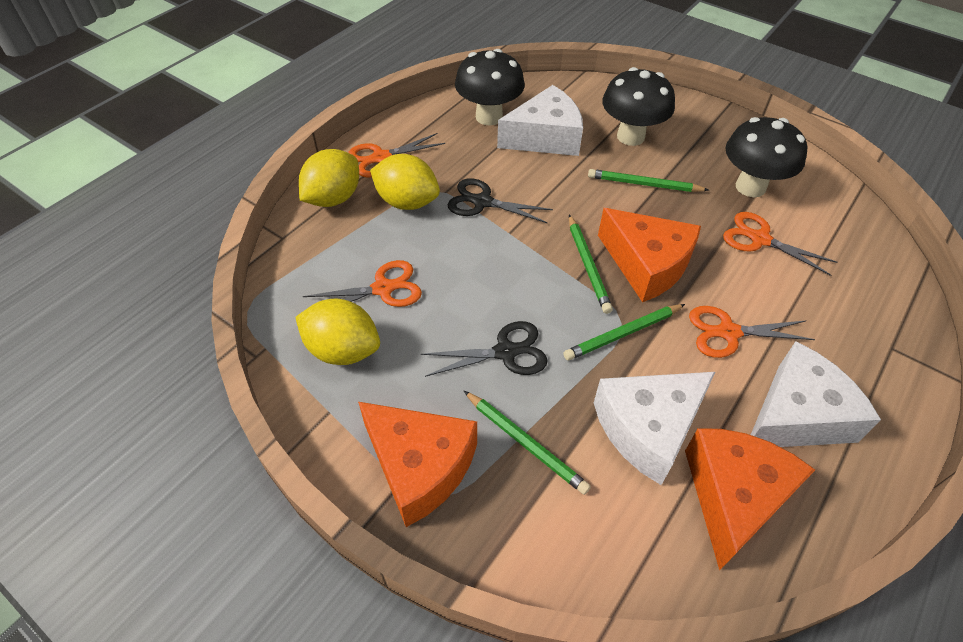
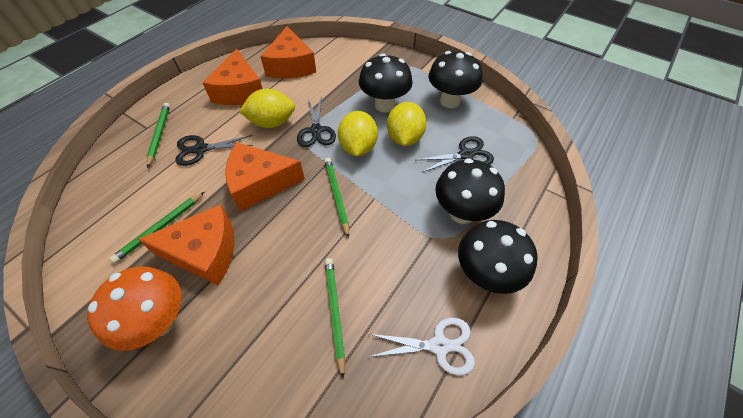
black mushroom: 3 -> 4
black scissors: 2 -> 3
orange cheese: 3 -> 4
orange mushroom: 0 -> 1
orange scissors: 4 -> 0
white cheese: 3 -> 0
white scissors: 0 -> 1

